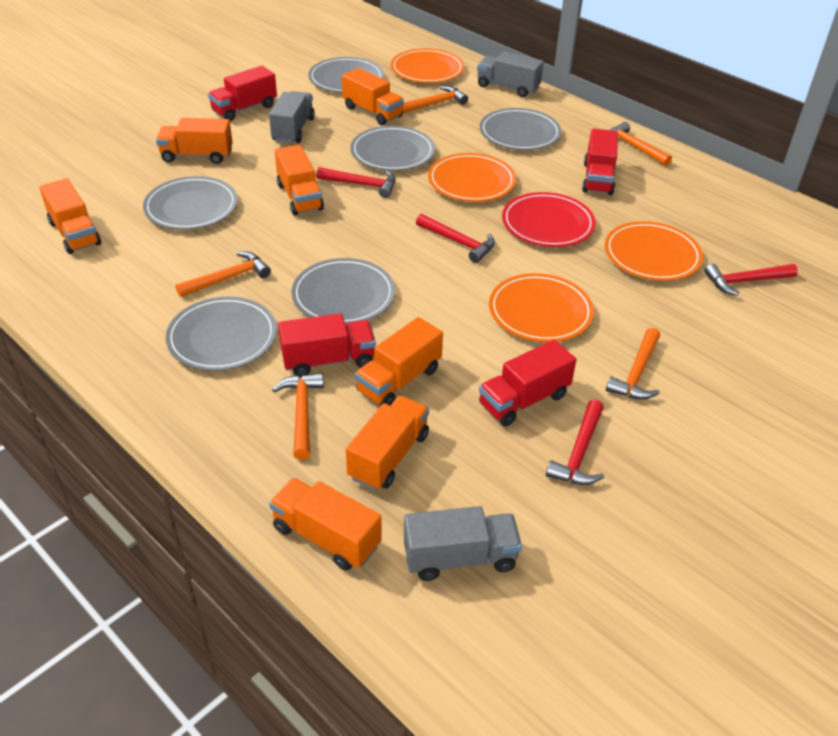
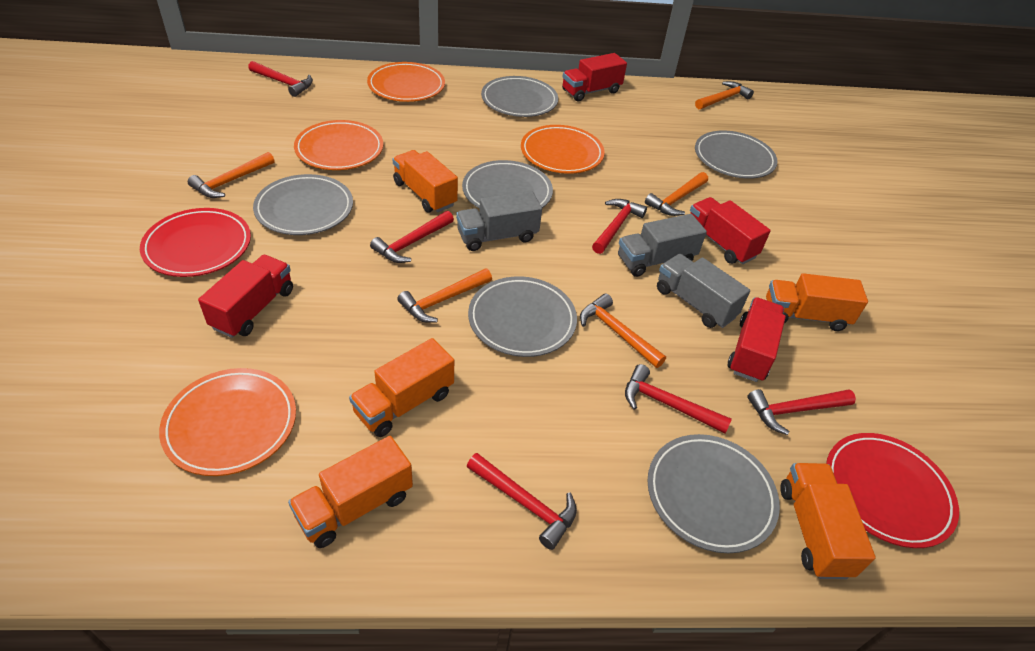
orange truck: 7 -> 5
red hammer: 4 -> 6
red plate: 1 -> 2

